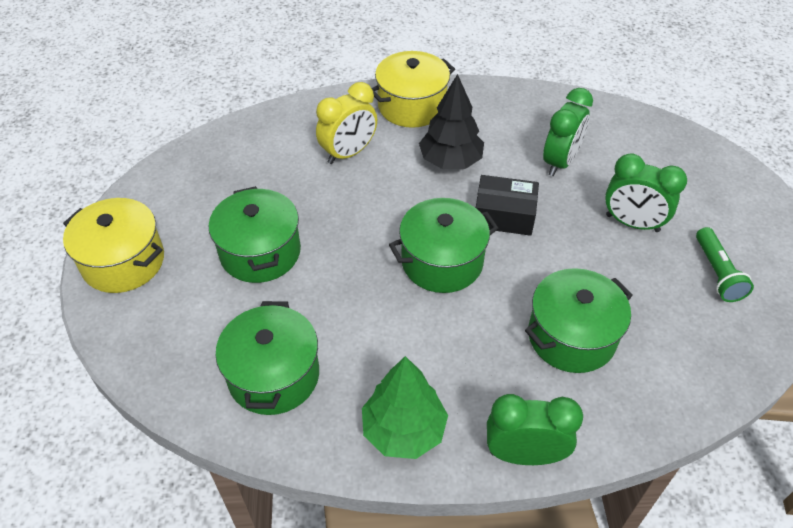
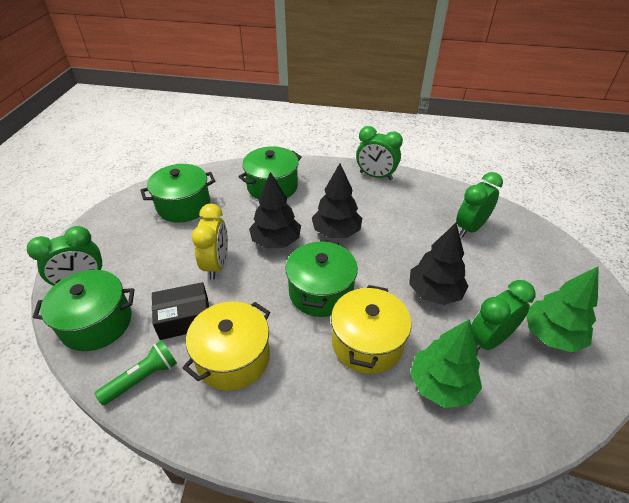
black tree: 1 -> 3
green clock: 3 -> 4
green tree: 1 -> 2

